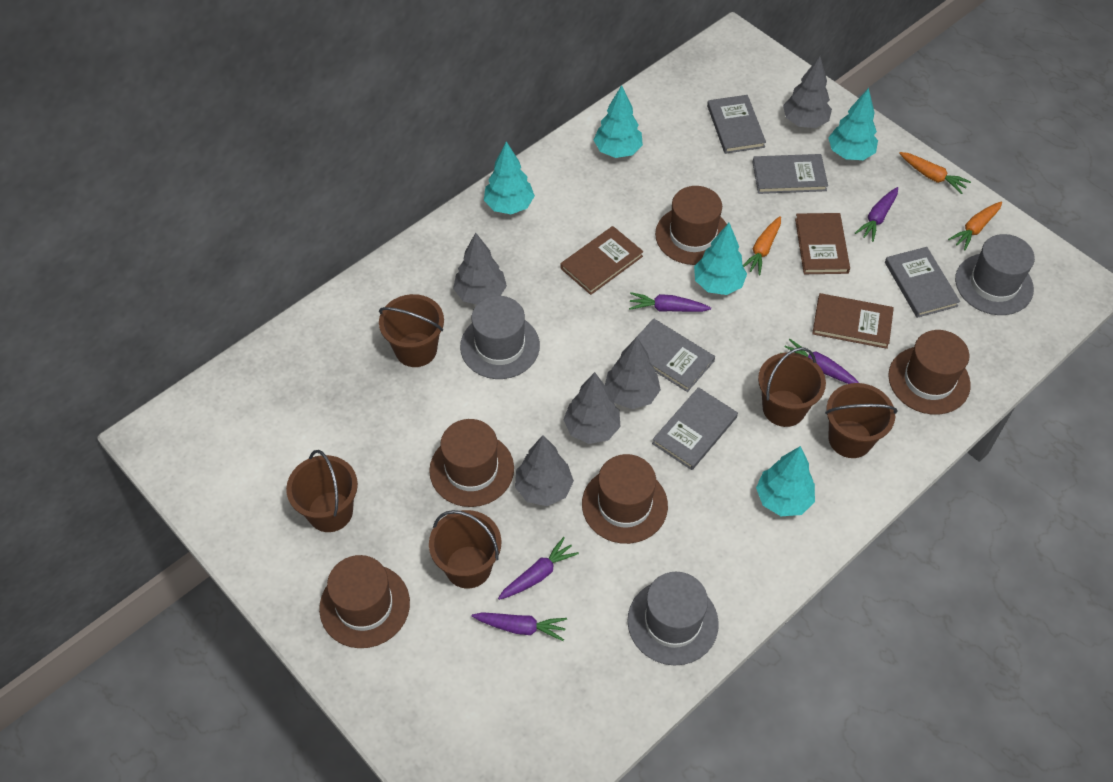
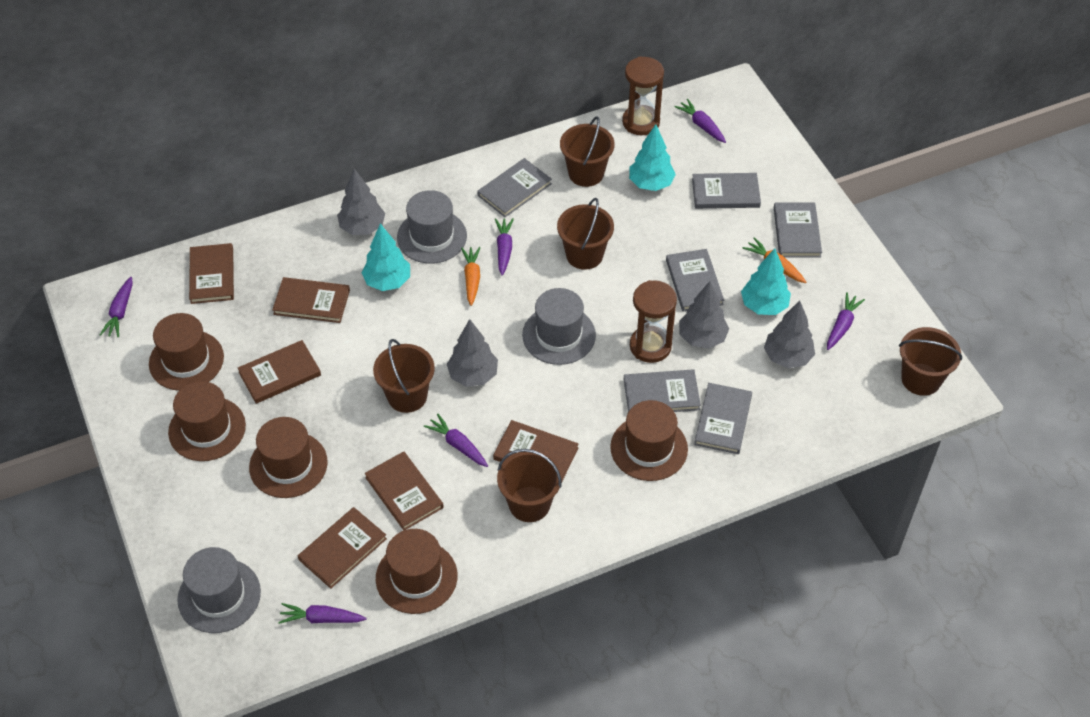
brown book: 3 -> 6
brown hourglass: 0 -> 2
grey book: 5 -> 6
grey tree: 5 -> 4
orange carrot: 3 -> 2
purple carrot: 5 -> 6
turquoise tree: 5 -> 3

